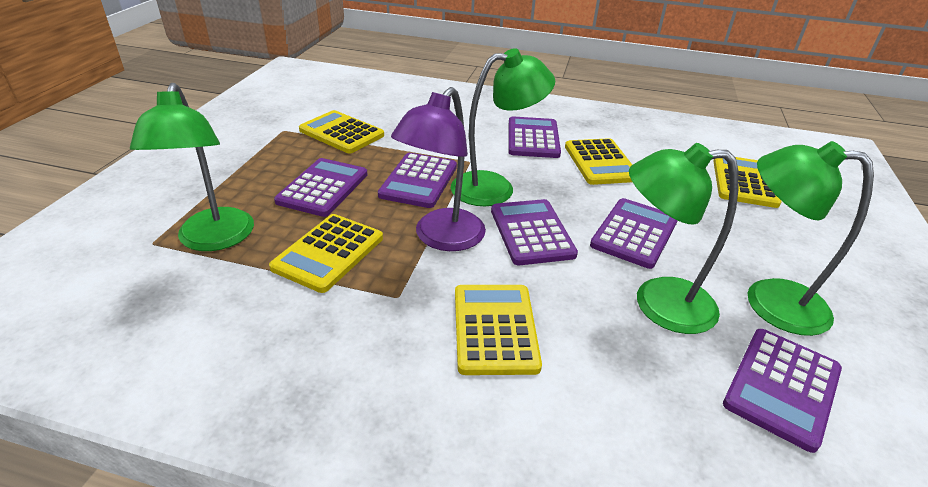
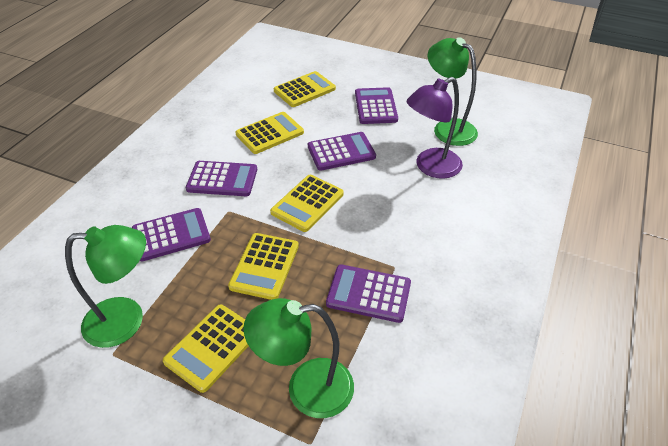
green lamp: 4 -> 3
purple calculator: 6 -> 5

